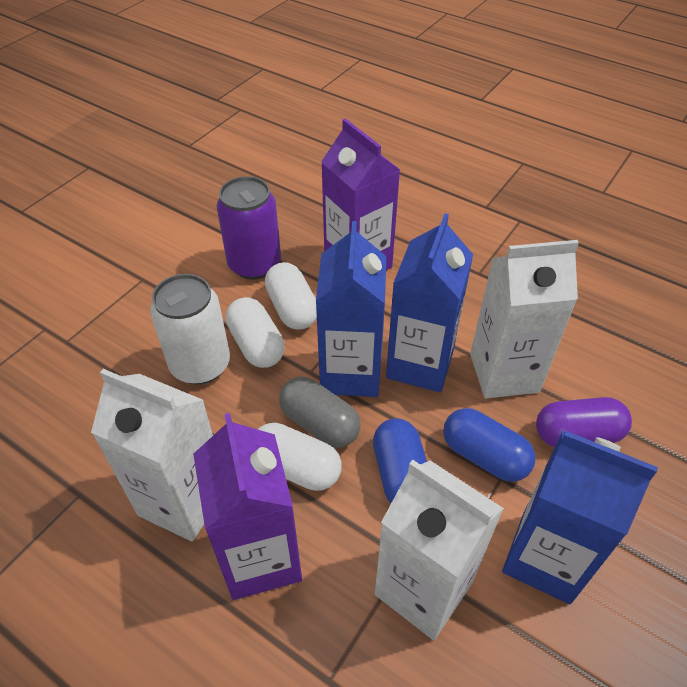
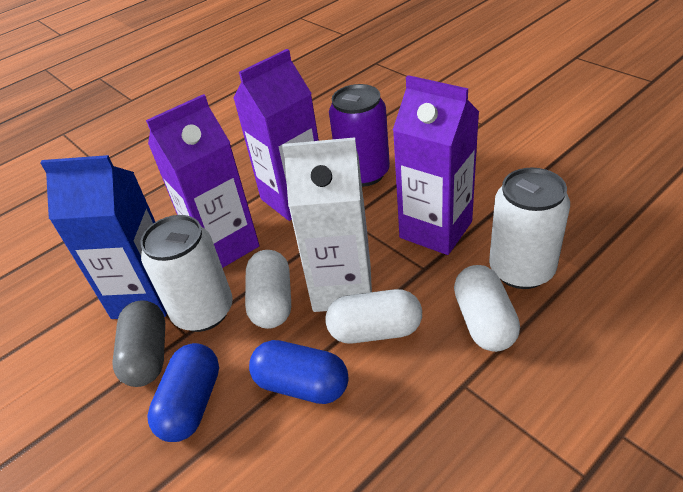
blue carton: 3 -> 1
purple capsule: 1 -> 0
purple carton: 2 -> 3
white can: 1 -> 2
white carton: 3 -> 1

